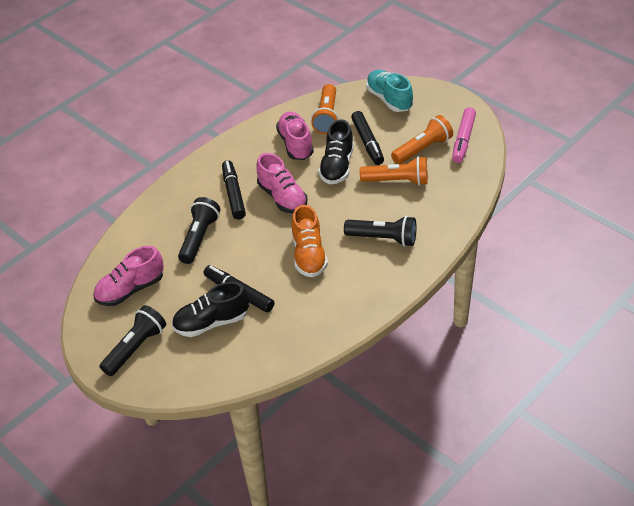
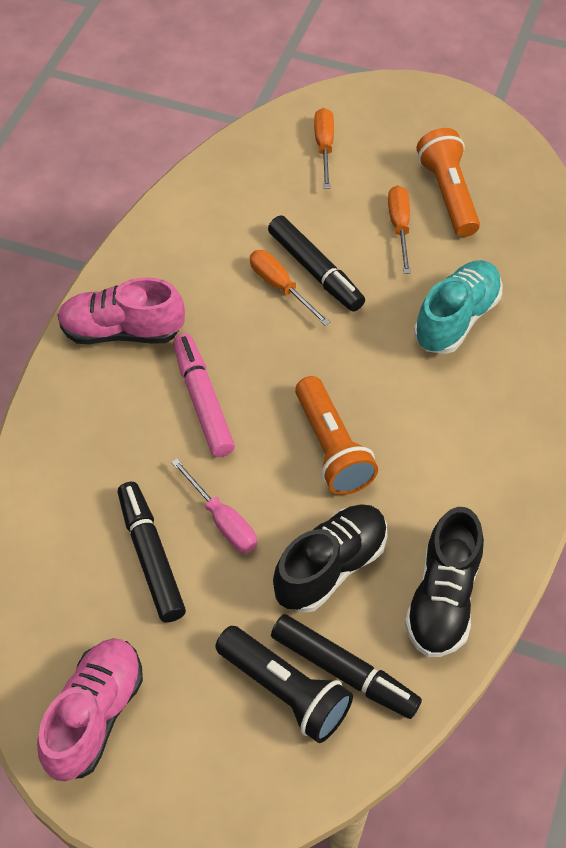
black flashlight: 3 -> 1
orange flashlight: 3 -> 2
orange screwdriver: 0 -> 3
orange shoe: 1 -> 0
pink screwdriver: 0 -> 1
pink shoe: 3 -> 2

